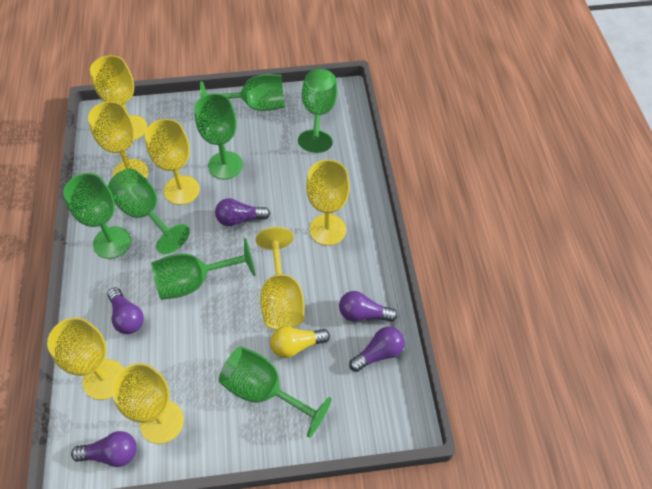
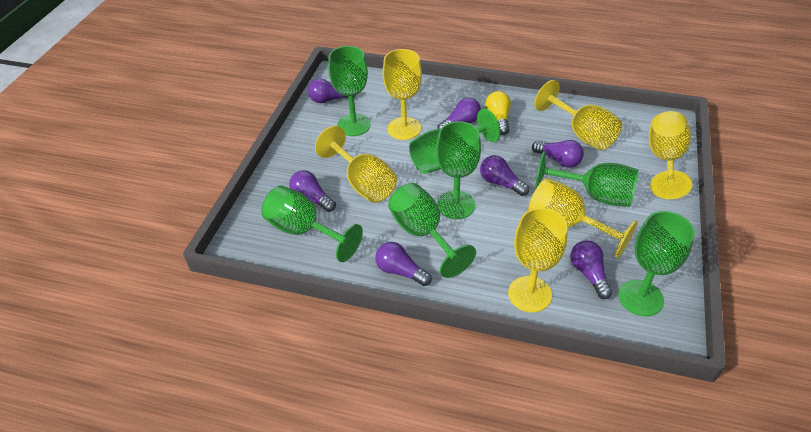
purple light bulb: 5 -> 7
yellow goblet: 7 -> 6

